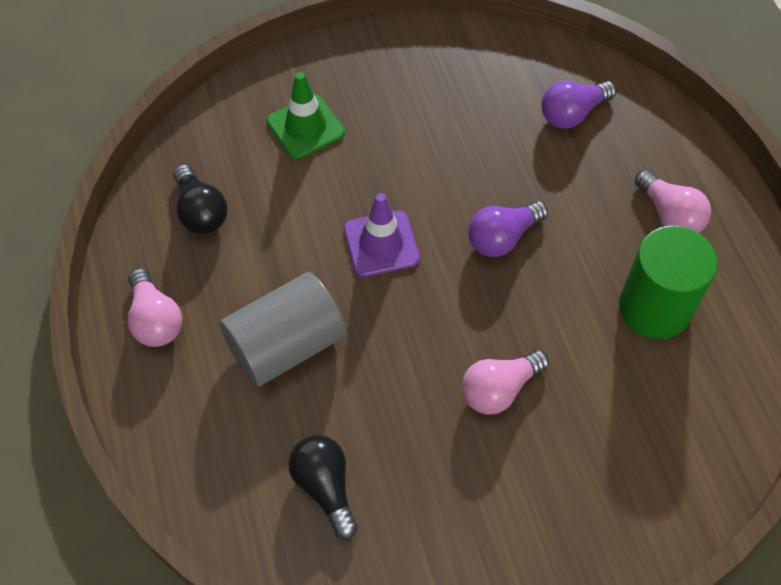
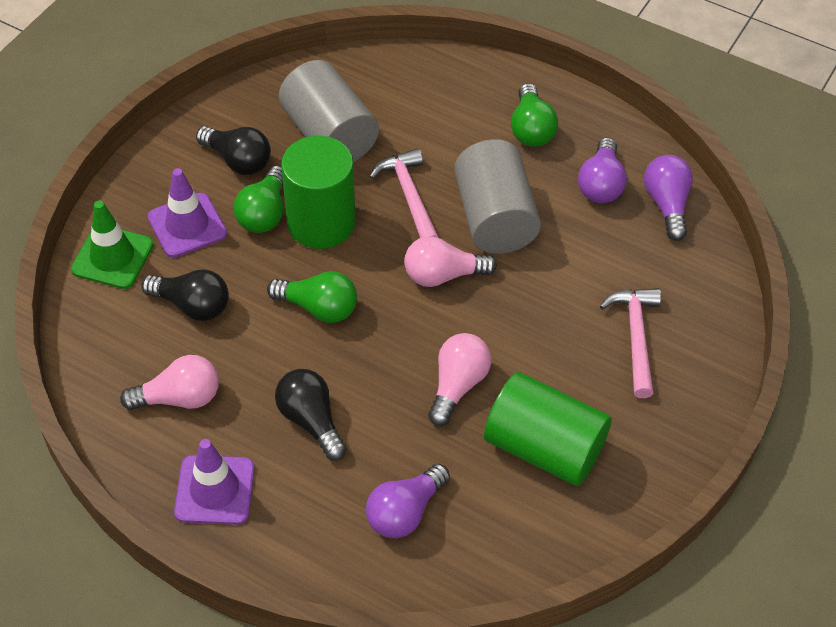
black light bulb: 2 -> 3
green cylinder: 1 -> 2
green light bulb: 0 -> 3
grey cylinder: 1 -> 2
pink hammer: 0 -> 2
purple light bulb: 2 -> 3
purple traffic cone: 1 -> 2

